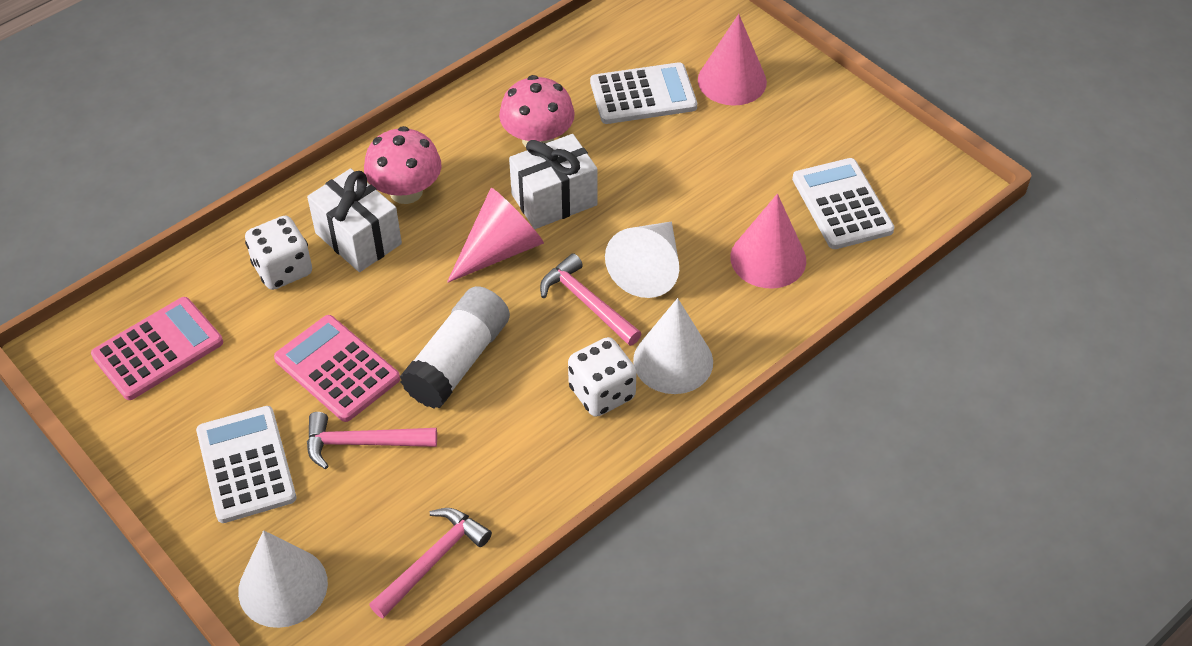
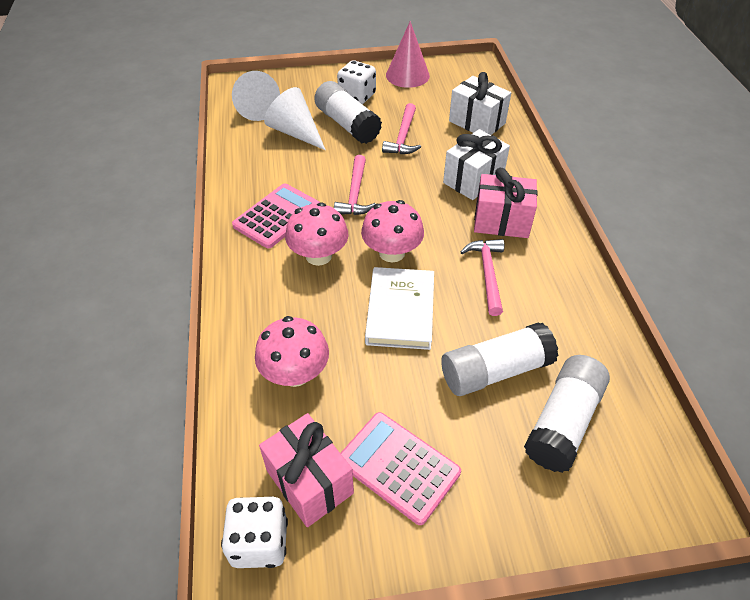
pink cone: 3 -> 1
pink gift: 0 -> 2
pink mushroom: 2 -> 3
white book: 0 -> 1
white calculator: 3 -> 0
white cone: 3 -> 2
white glue stick: 1 -> 3

